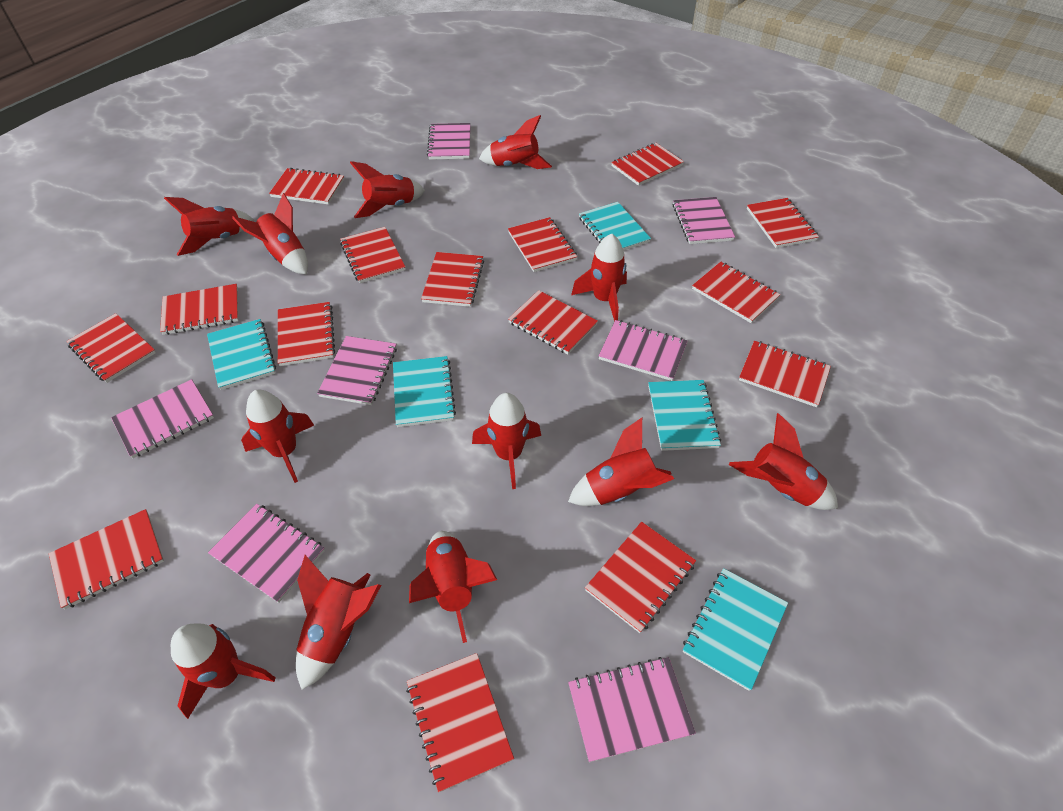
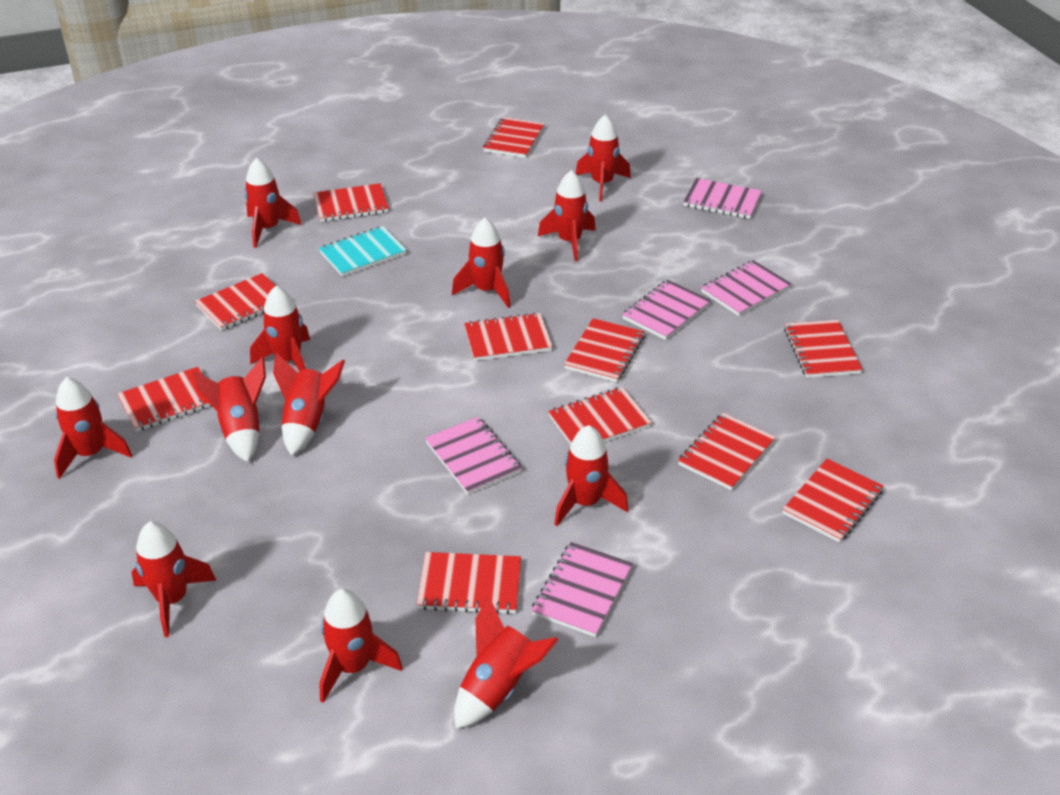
pink notebook: 7 -> 5
red notebook: 15 -> 11
turquoise notebook: 5 -> 1

